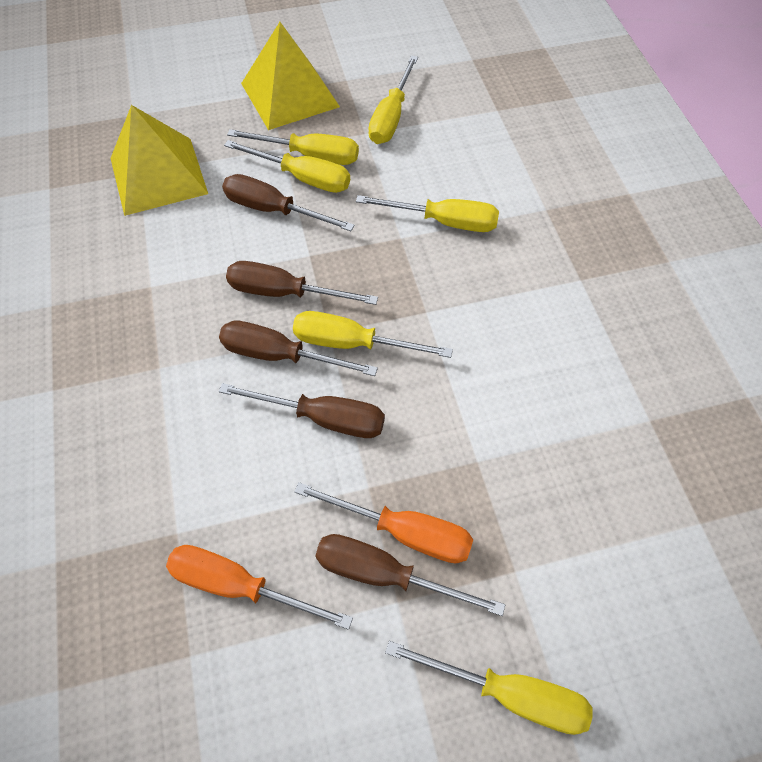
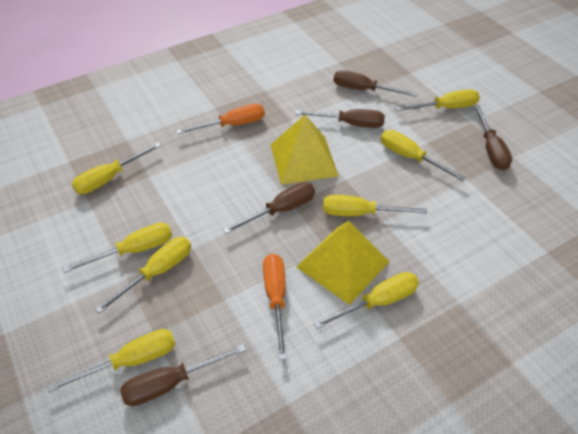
yellow screwdriver: 6 -> 8

